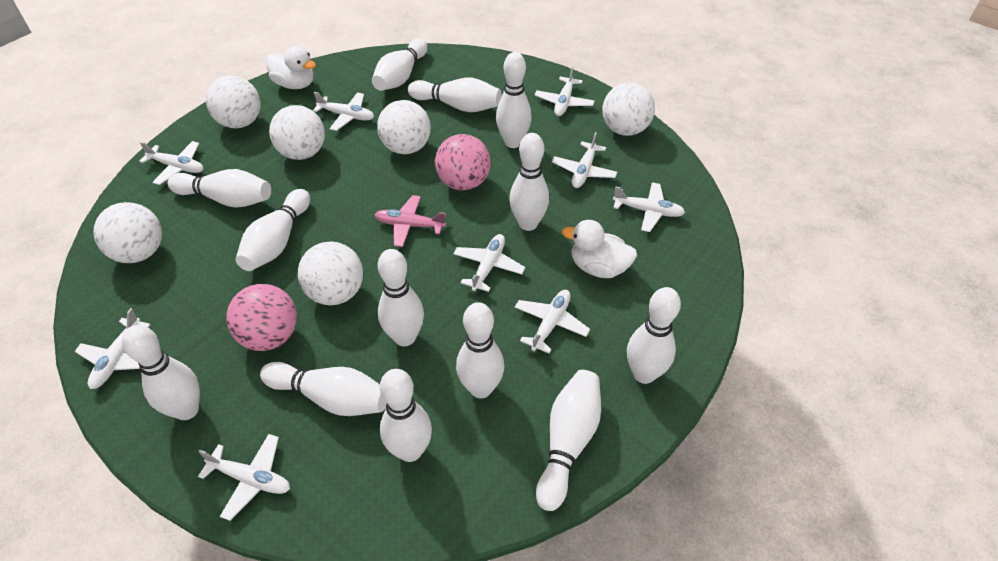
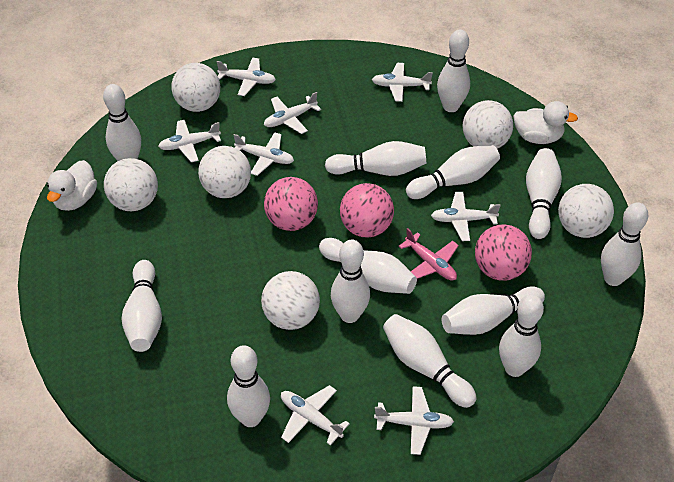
pink ball: 2 -> 3
white plane: 9 -> 8

